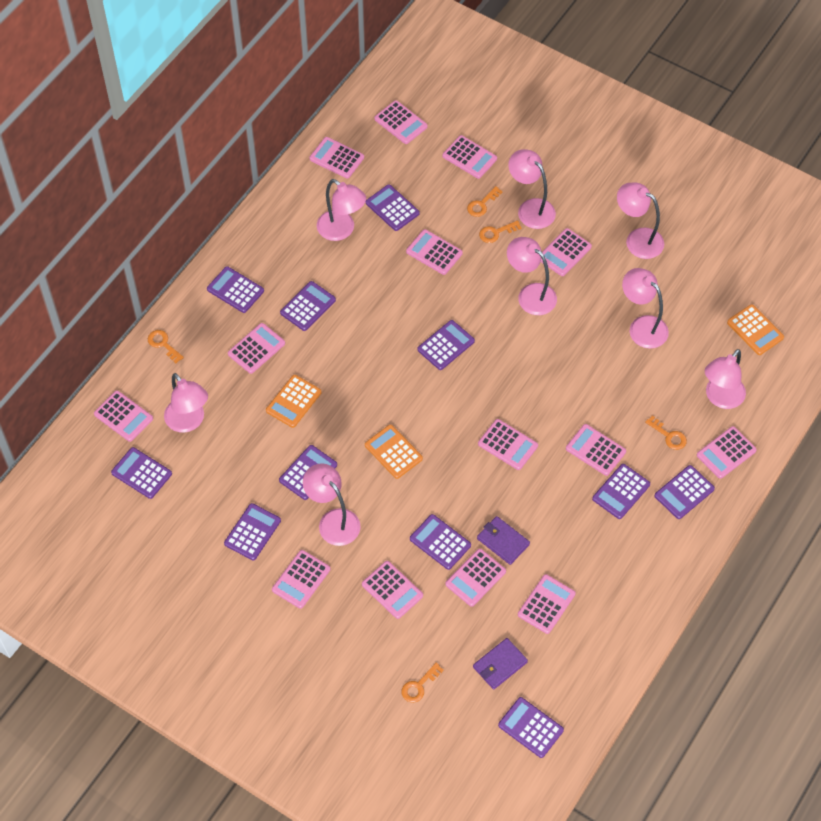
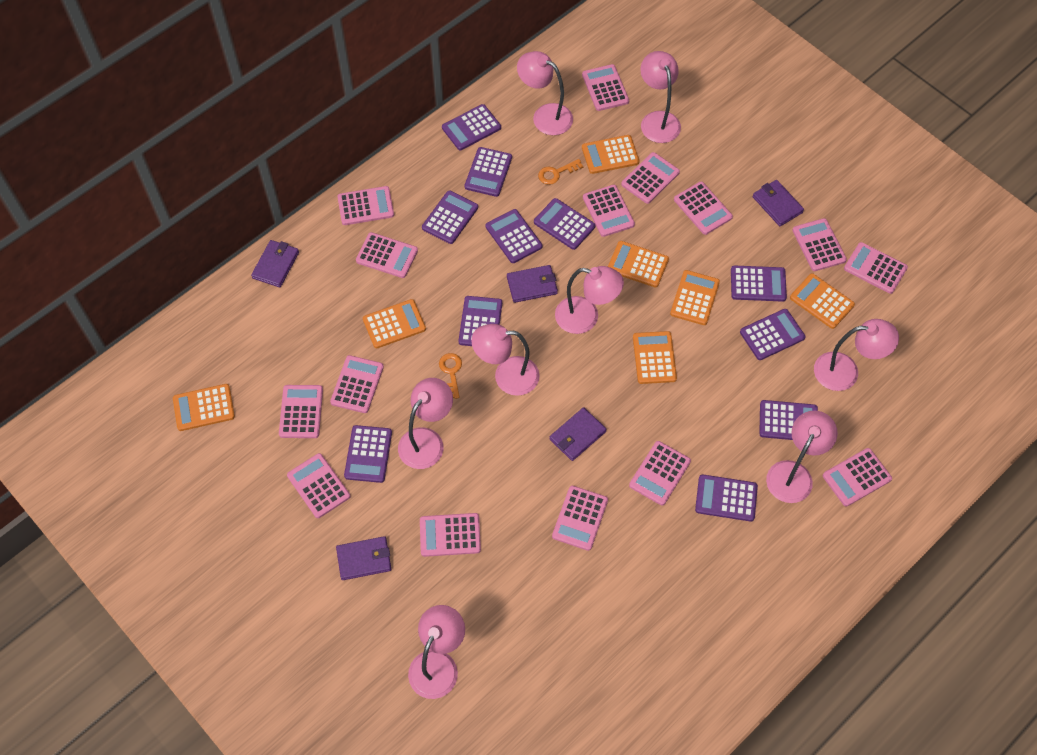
orange calculator: 3 -> 7
orange key: 5 -> 2
pink calculator: 14 -> 15
purple wallet: 2 -> 5

